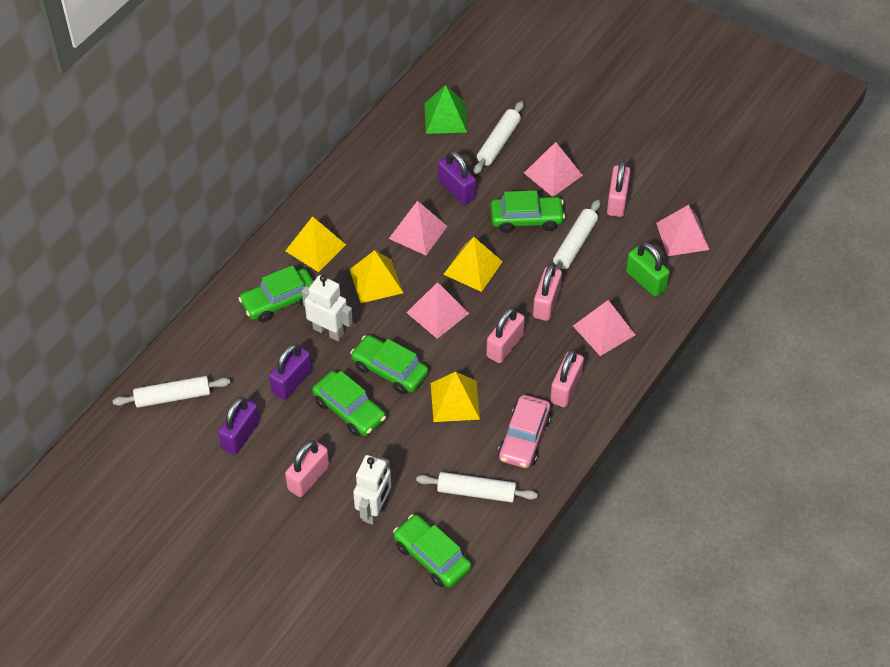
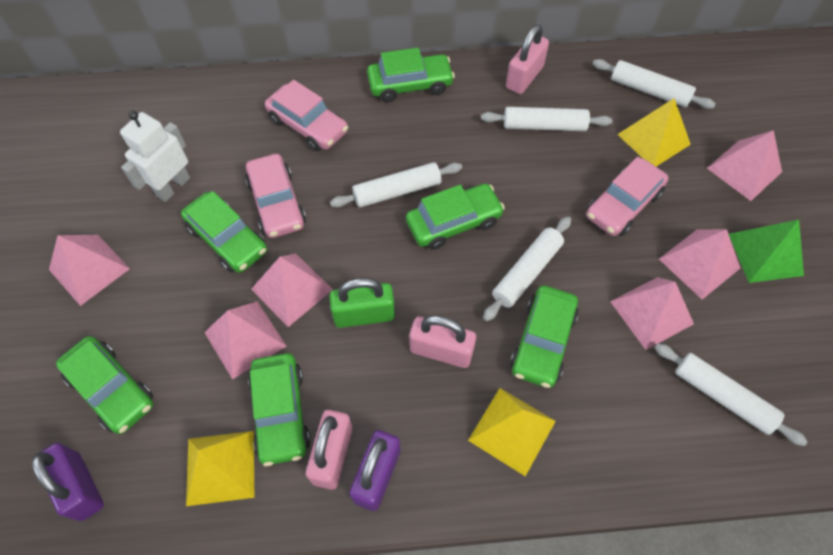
green car: 5 -> 6
pink car: 1 -> 3
pink padlock: 5 -> 3
pink pyramid: 5 -> 6
purple padlock: 3 -> 2
white robot: 2 -> 1
white rolling pin: 4 -> 5
yellow pyramid: 4 -> 3

